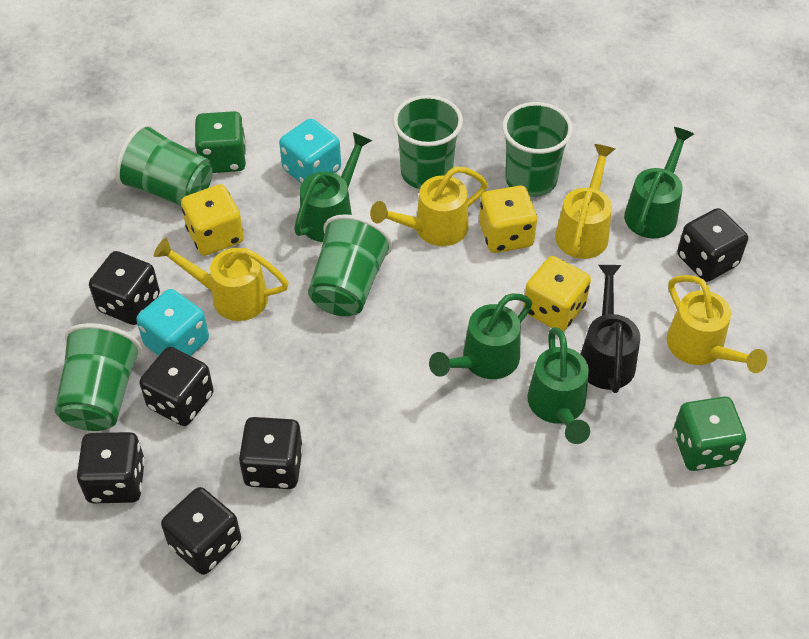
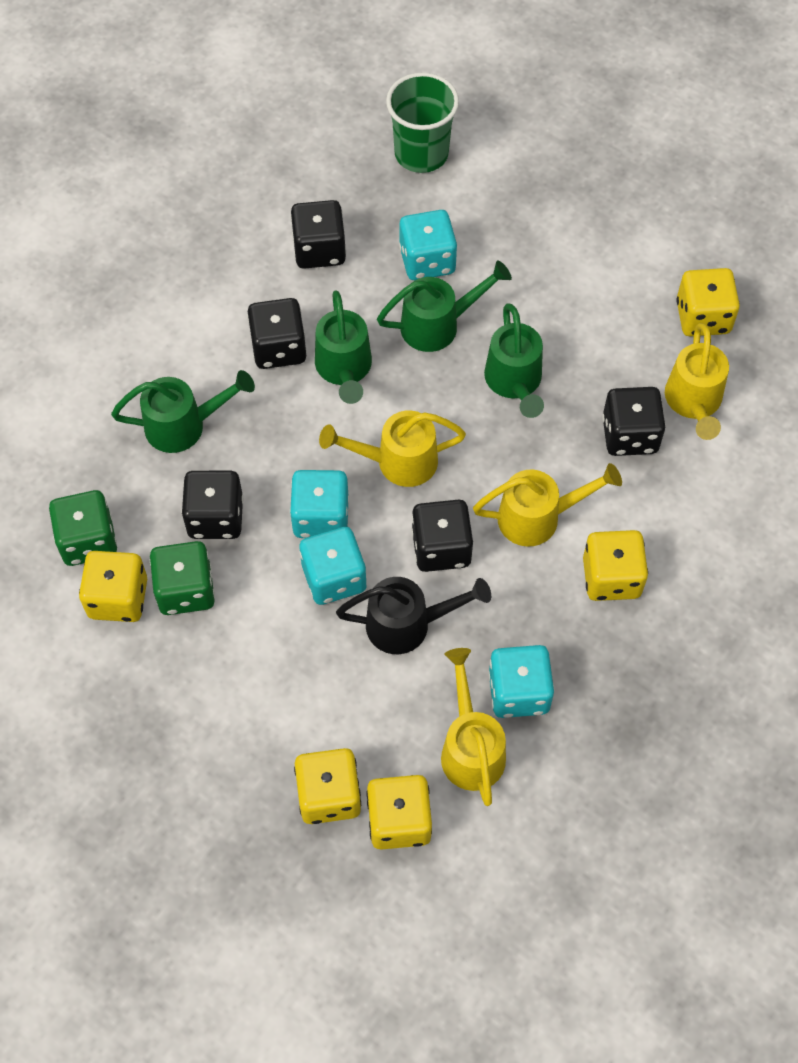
black dice: 6 -> 5
green cup: 5 -> 1
turquoise dice: 2 -> 4
yellow dice: 3 -> 5

